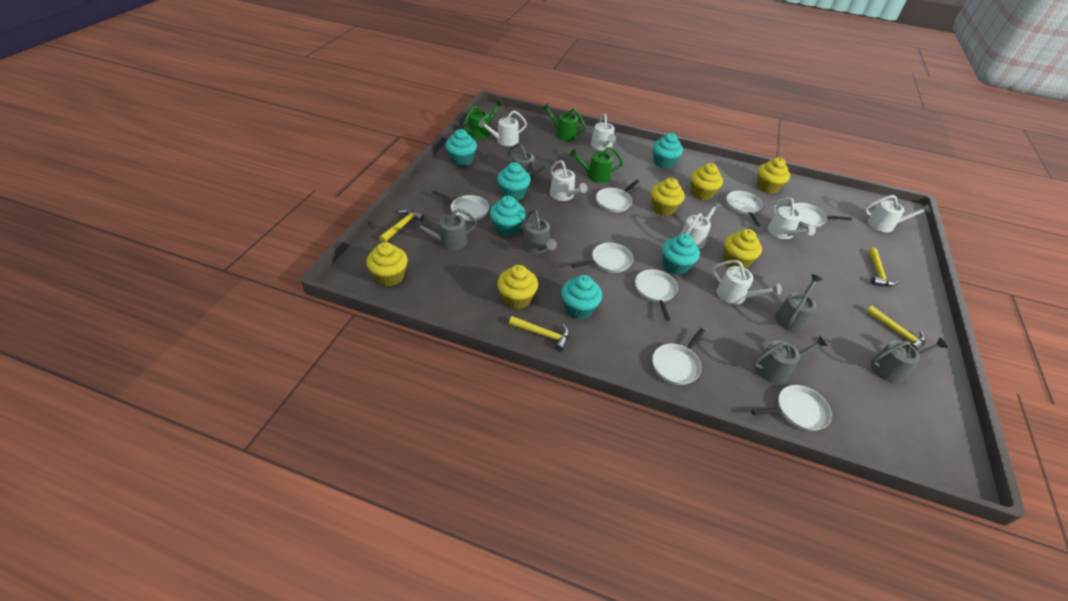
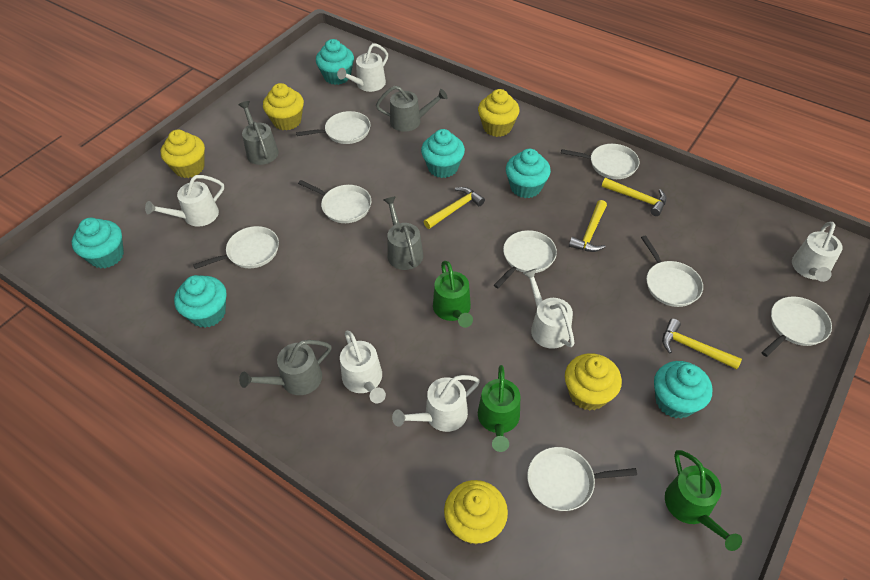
grey watering can: 6 -> 4
white watering can: 7 -> 6
yellow cupcake: 6 -> 5

